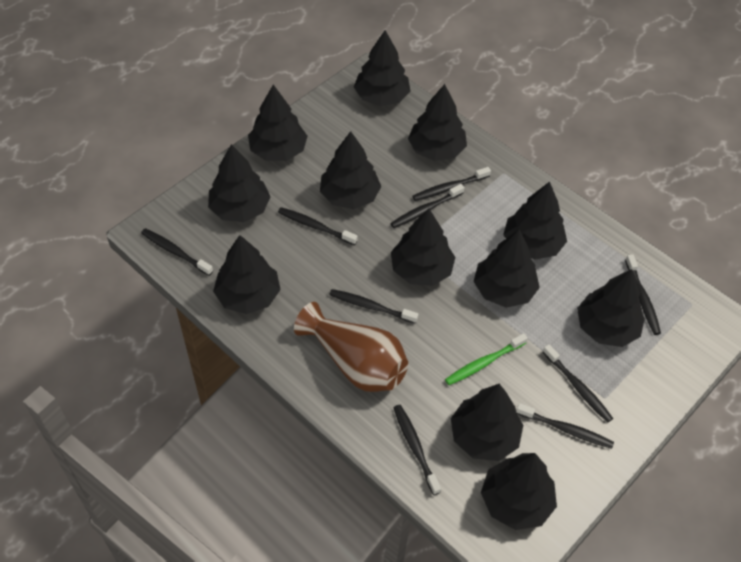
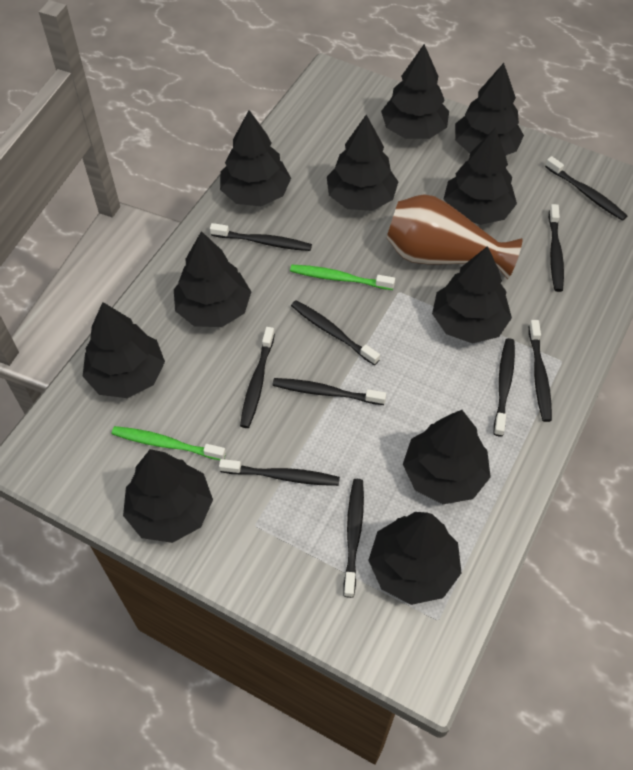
black toothbrush: 9 -> 10
black tree: 12 -> 11
green toothbrush: 1 -> 2

